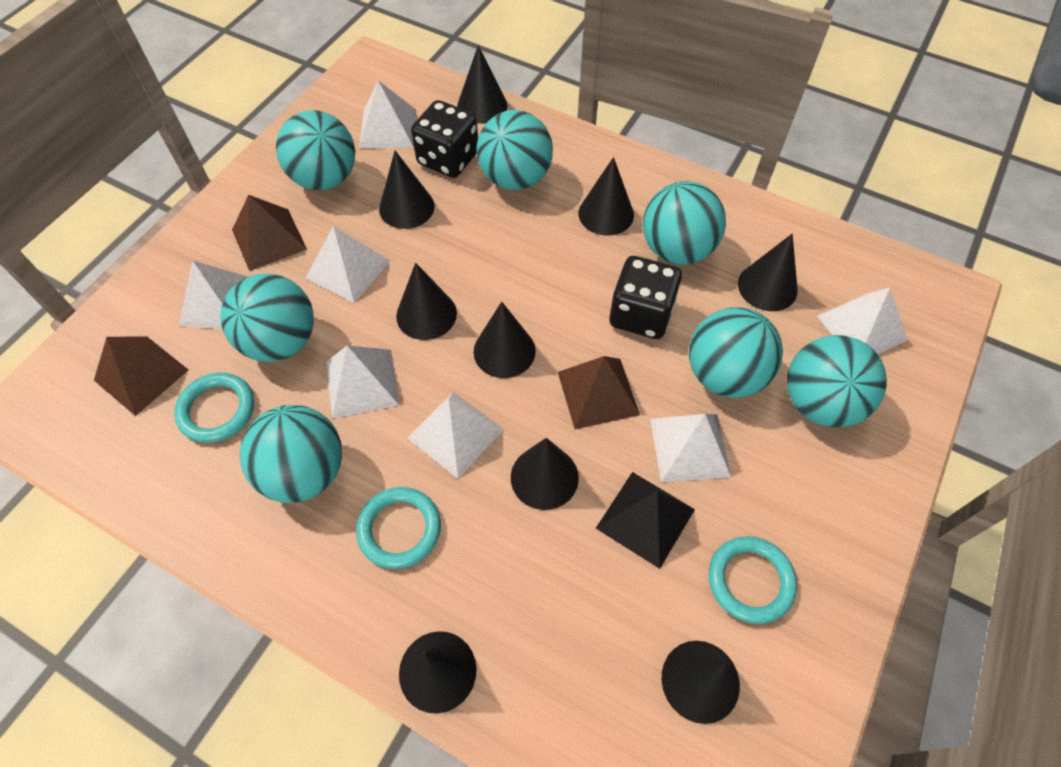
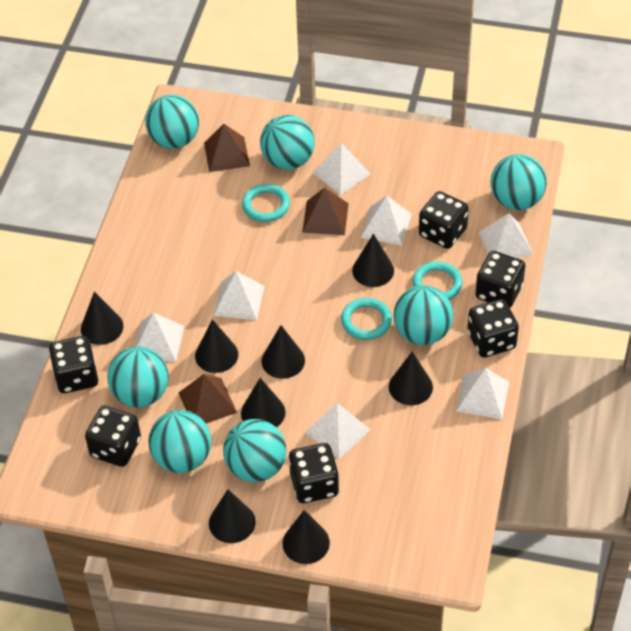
black cone: 9 -> 8
black dice: 2 -> 6
black pyramid: 1 -> 0

